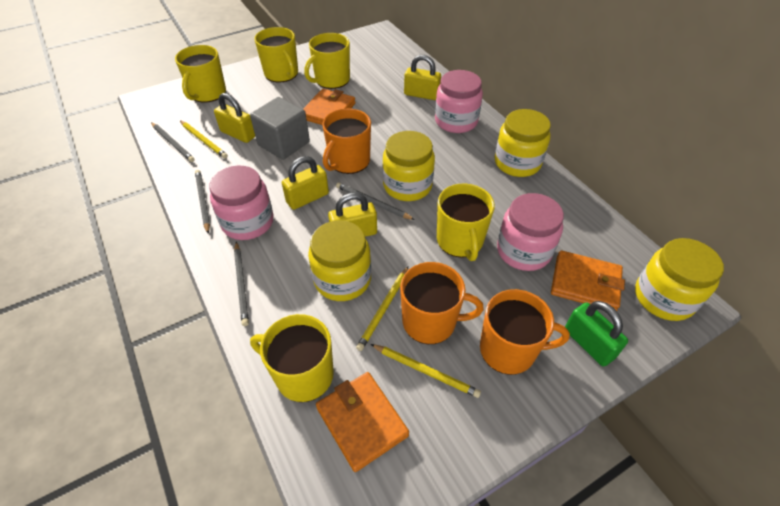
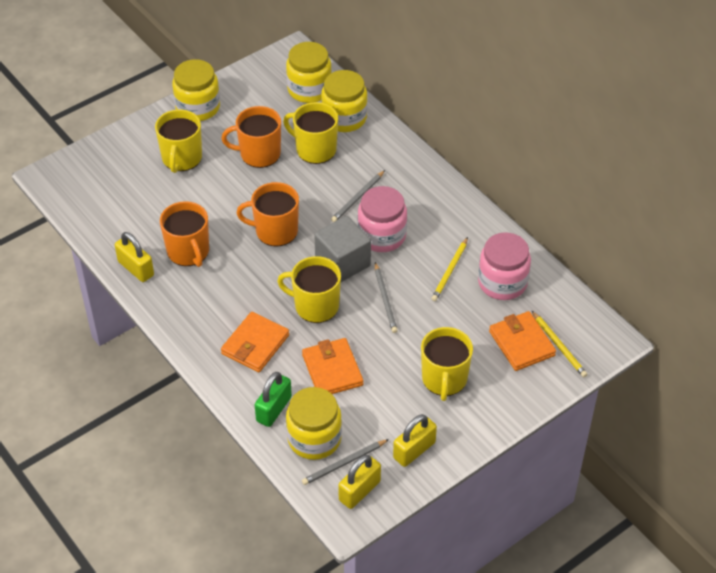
grey pencil: 4 -> 3
pink jar: 3 -> 2
yellow mug: 5 -> 4
yellow padlock: 4 -> 3
yellow pencil: 3 -> 2

